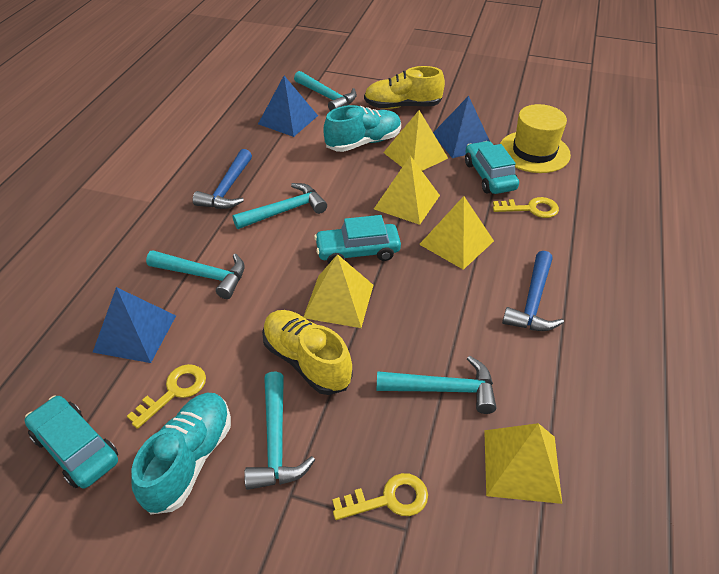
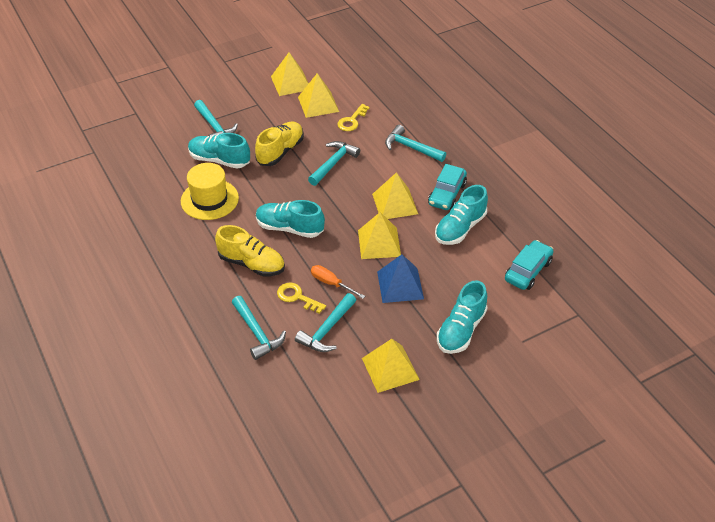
blue hammer: 2 -> 0
blue pyramid: 3 -> 1
orange screwdriver: 0 -> 1
turquoise car: 3 -> 2
turquoise shoe: 2 -> 4
yellow key: 3 -> 2

